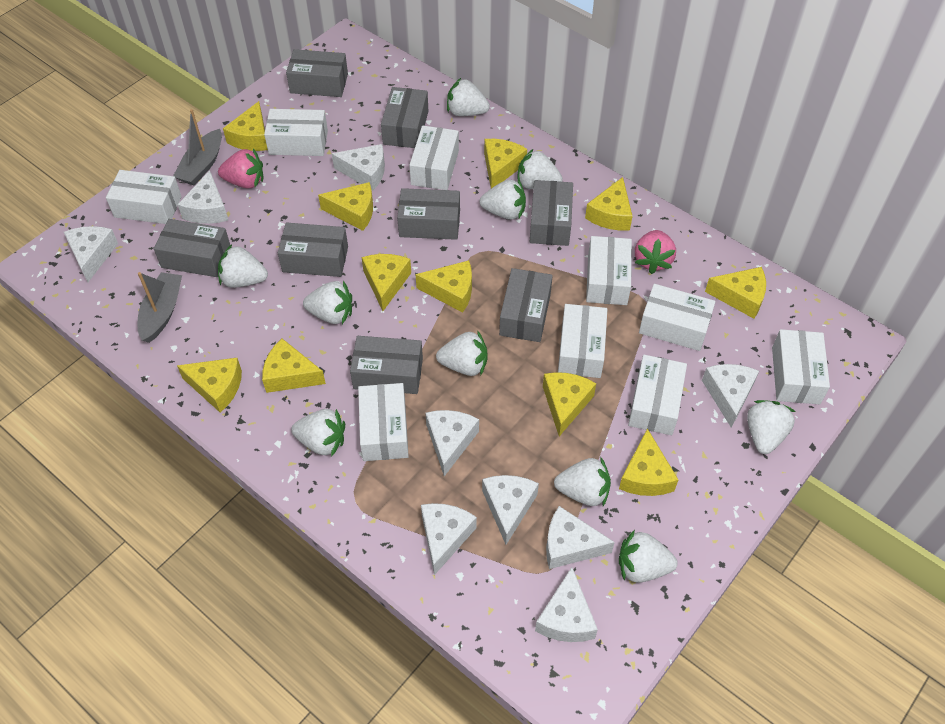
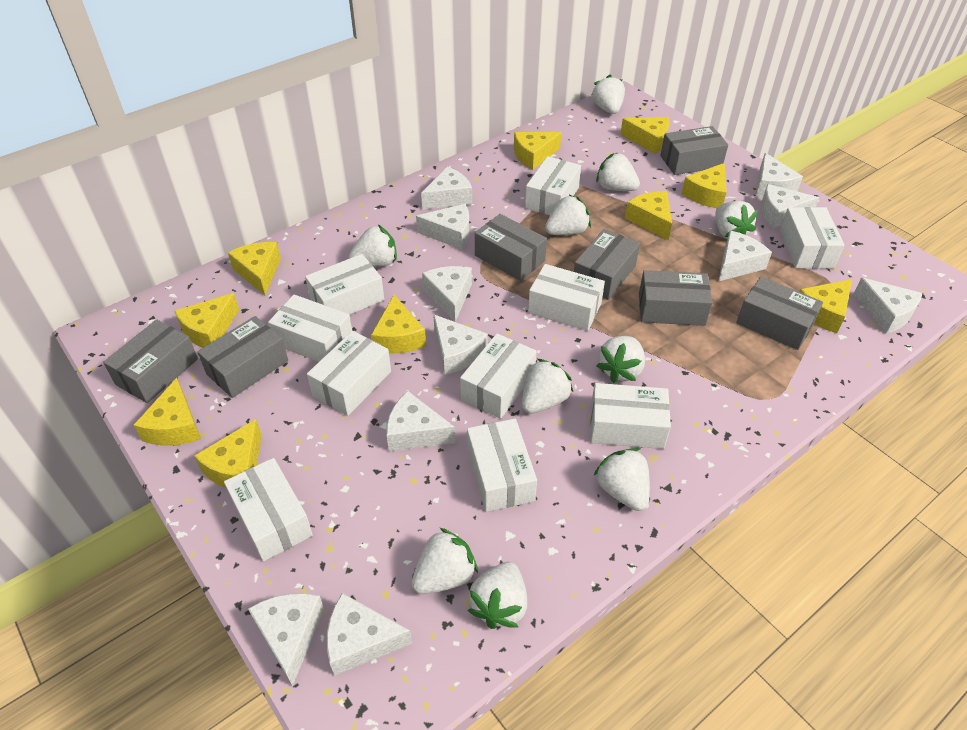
grey boat: 2 -> 0
grey box: 8 -> 7
pink strawberry: 2 -> 0
white box: 9 -> 10
white cheese: 9 -> 11
yellow cheese: 11 -> 10

